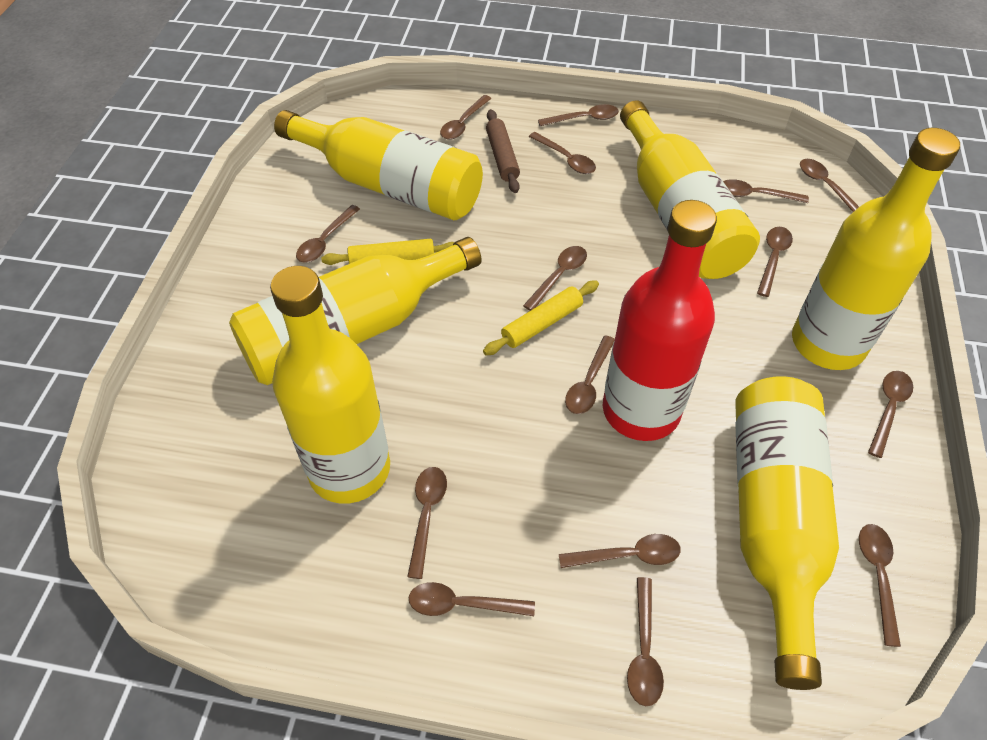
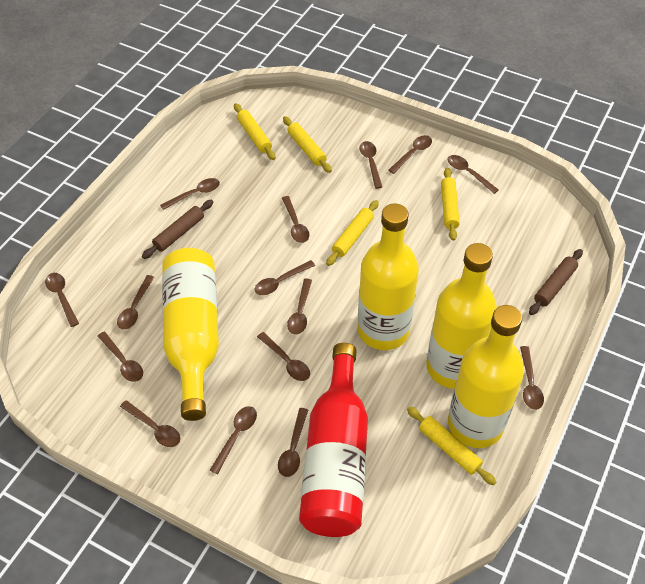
brown rolling pin: 1 -> 2
yellow bottle: 6 -> 4
yellow rolling pin: 2 -> 5

